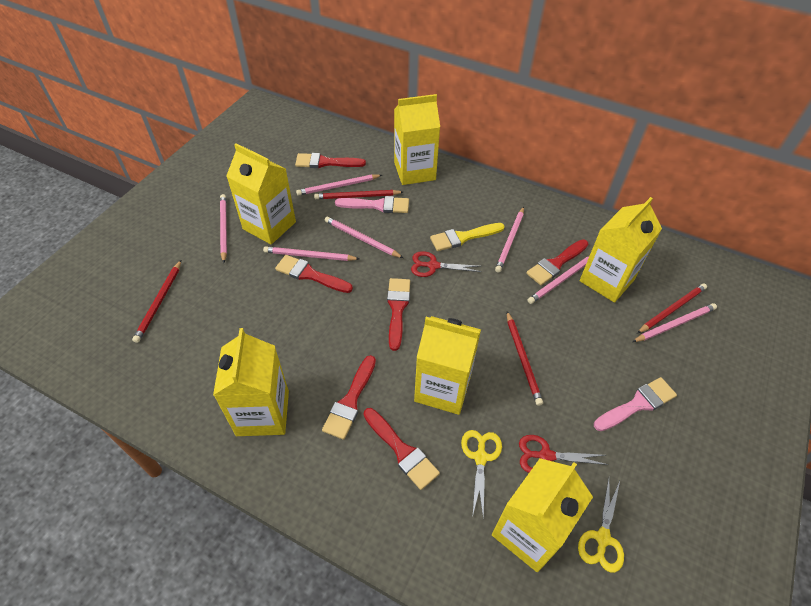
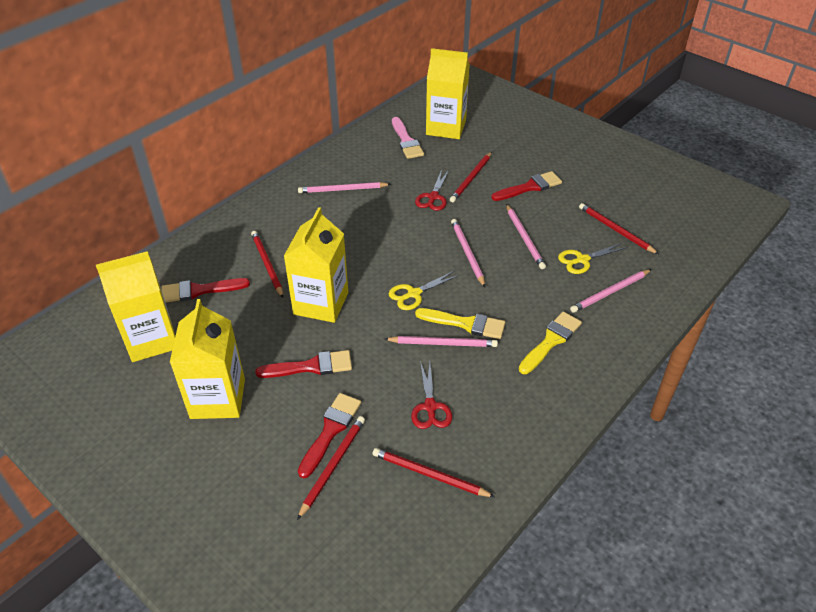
pink brush: 2 -> 1
pink pencil: 7 -> 5
red brush: 6 -> 4
red pencil: 4 -> 5
yellow brush: 1 -> 2
yellow carton: 6 -> 4

